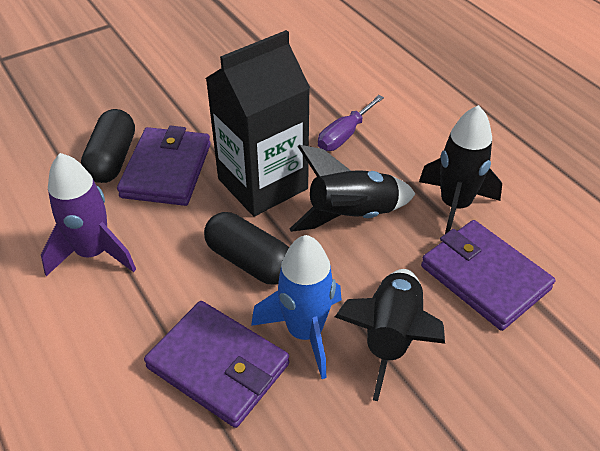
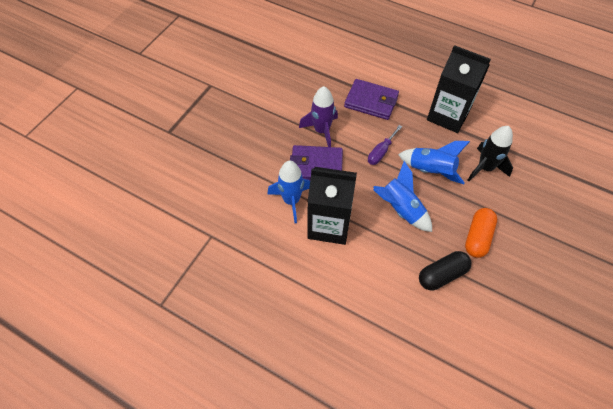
black capsule: 2 -> 1
black carton: 1 -> 2
black rocket: 3 -> 1
blue rocket: 1 -> 3
orange capsule: 0 -> 1
purple wallet: 3 -> 2

